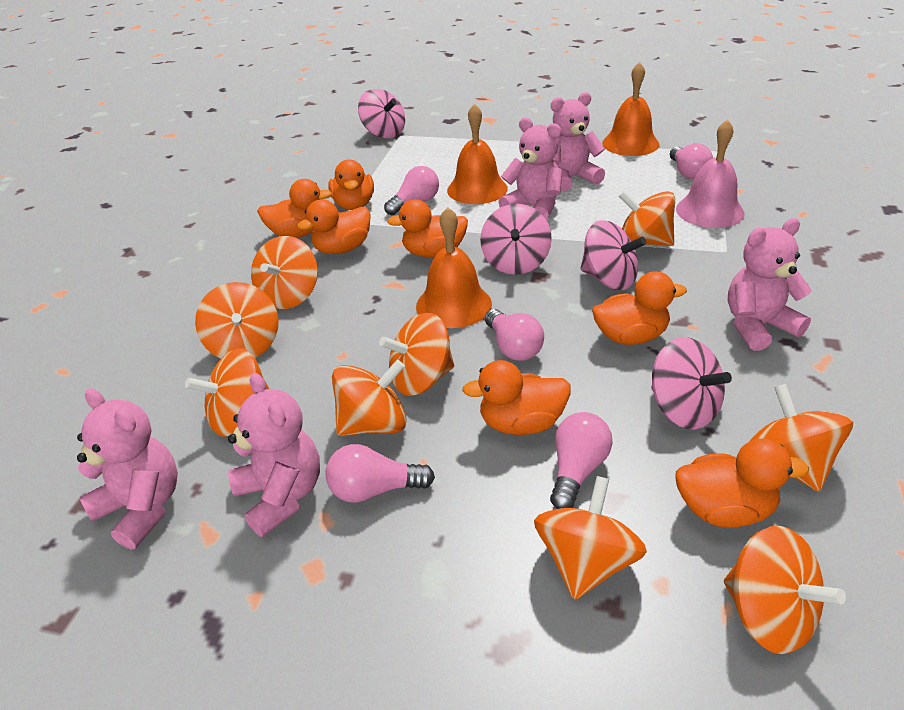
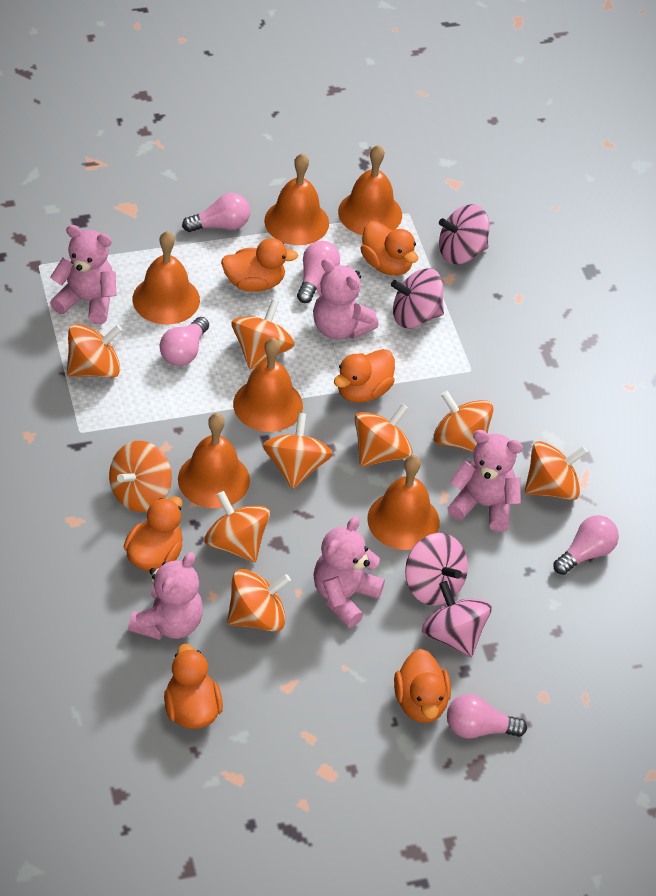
orange bell: 3 -> 6
orange duck: 7 -> 6
pink bell: 1 -> 0

